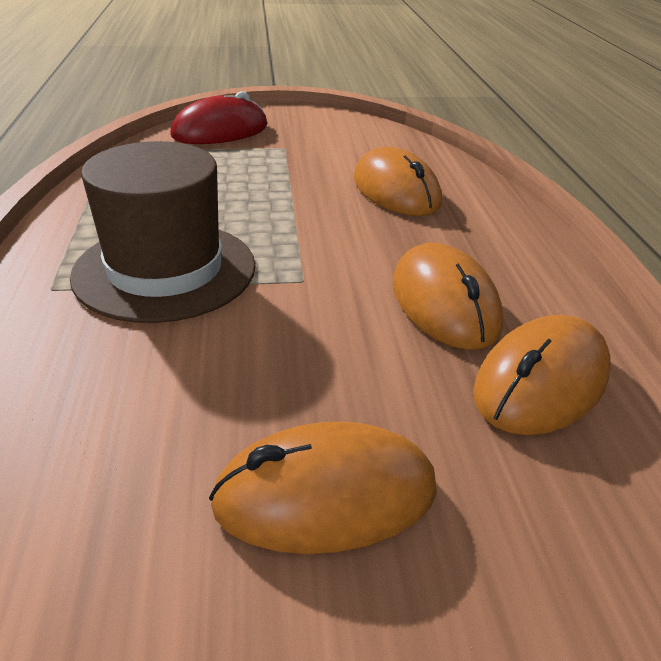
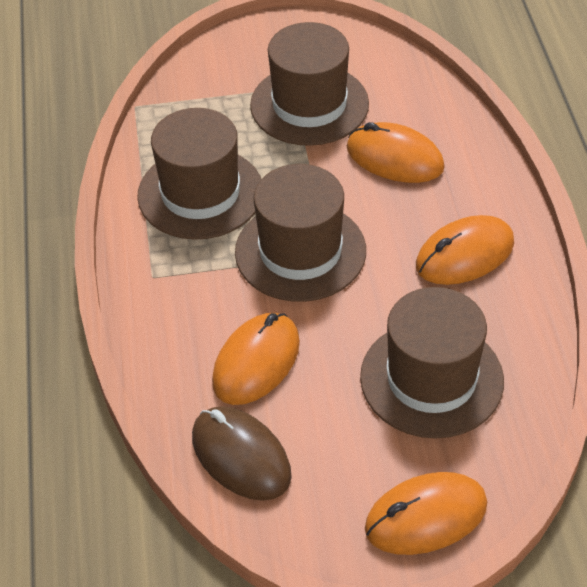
brown hat: 1 -> 4
brown mouse: 0 -> 1
red mouse: 1 -> 0

